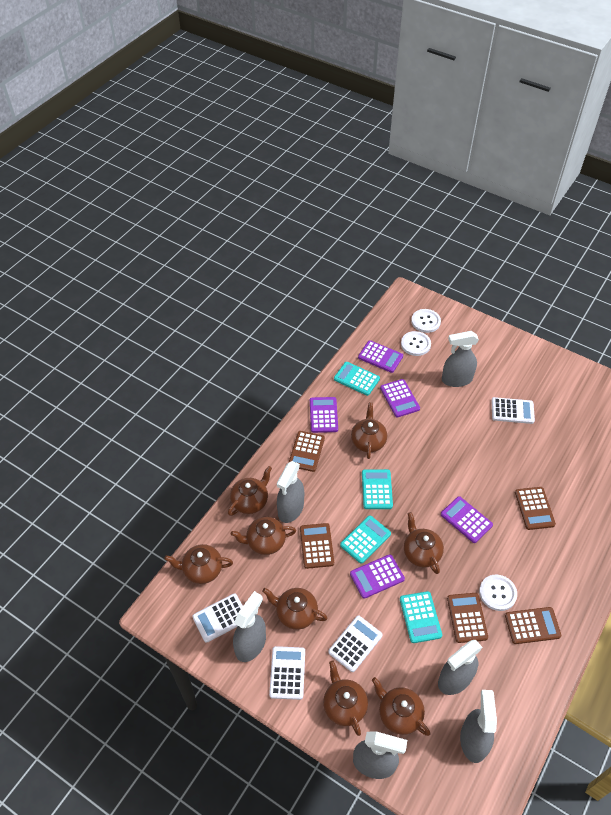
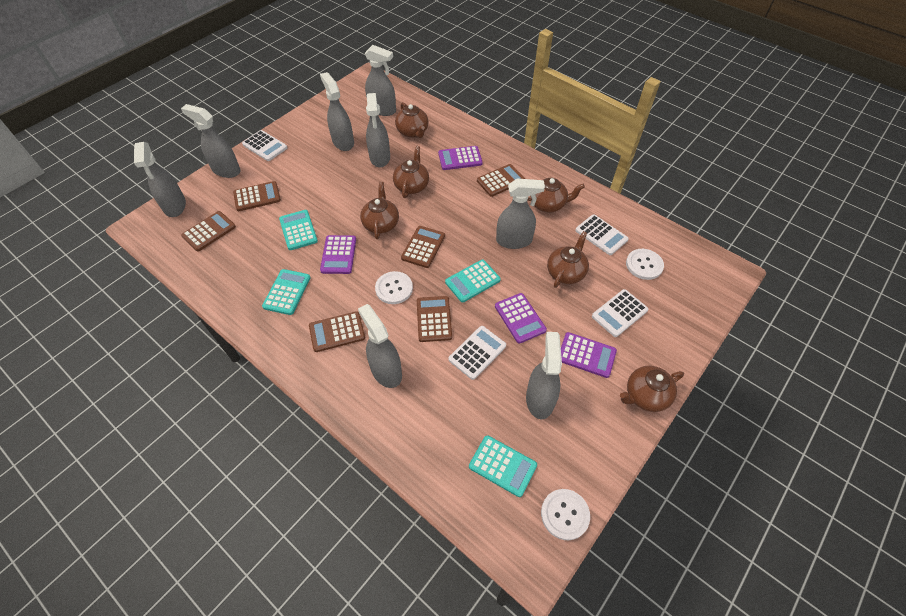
brown calculator: 5 -> 6
brown teapot: 8 -> 6
grey spray bottle: 6 -> 8
purple calculator: 5 -> 4

